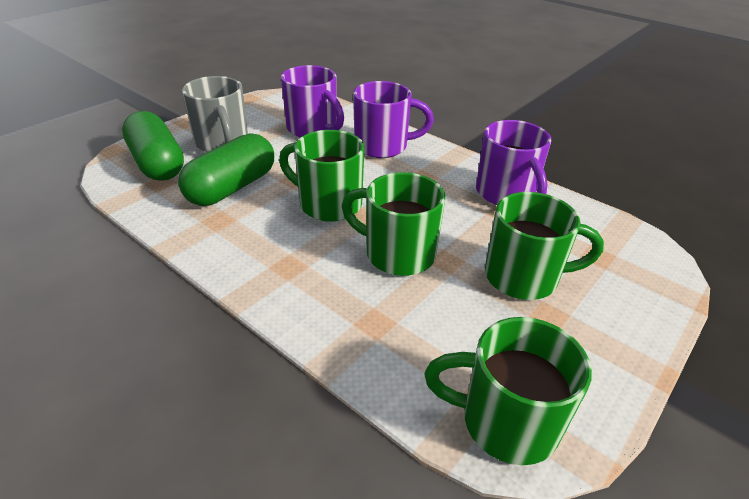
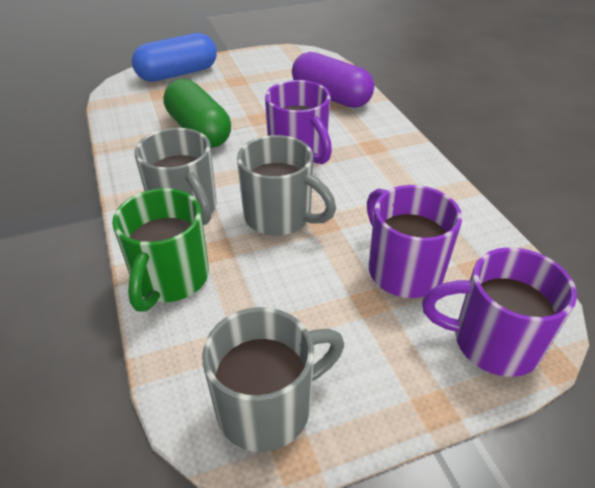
blue capsule: 0 -> 1
green capsule: 2 -> 1
green mug: 4 -> 1
grey mug: 1 -> 3
purple capsule: 0 -> 1

